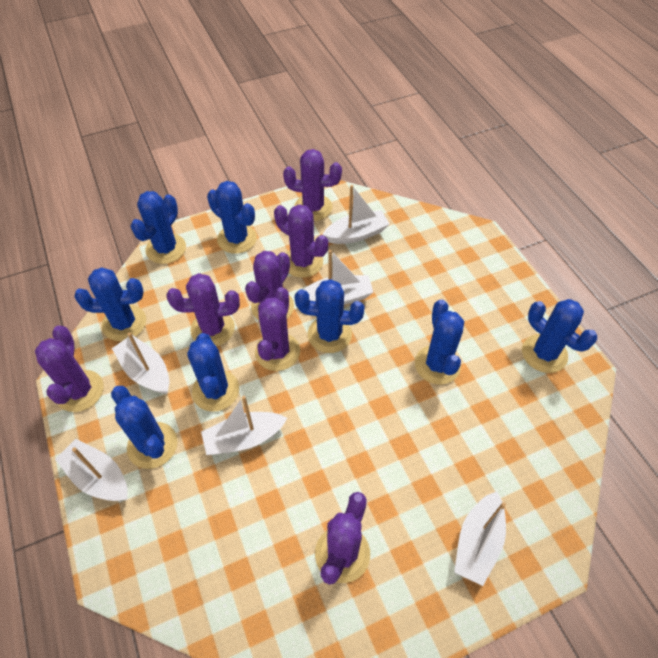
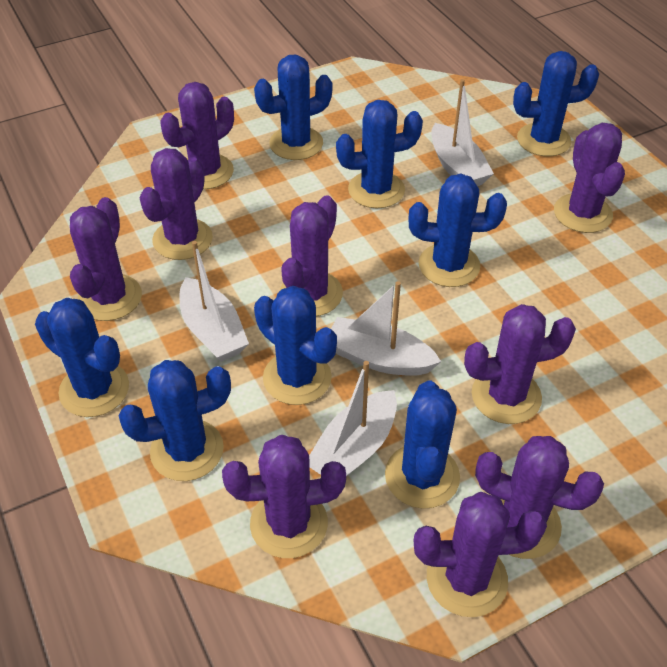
purple cactus: 7 -> 9
white boat: 6 -> 4

